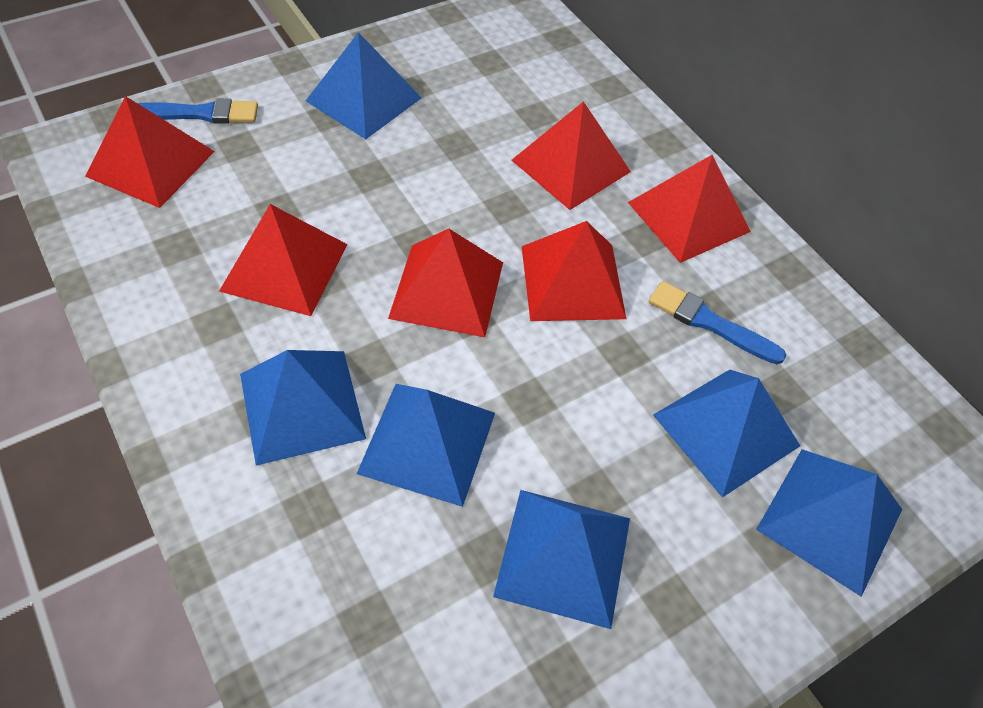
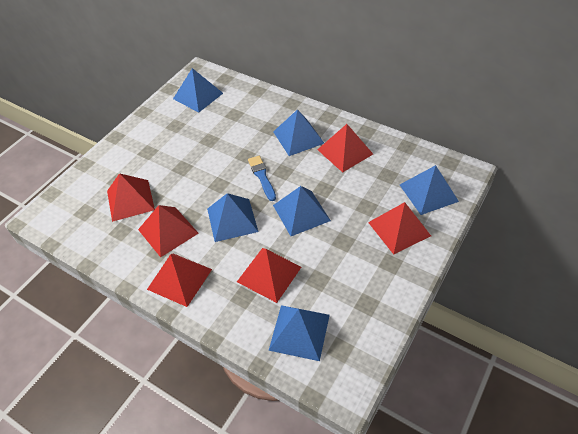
blue brush: 2 -> 1

